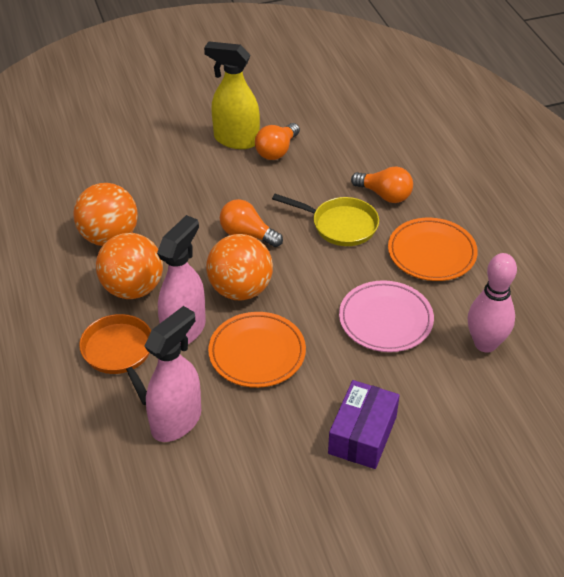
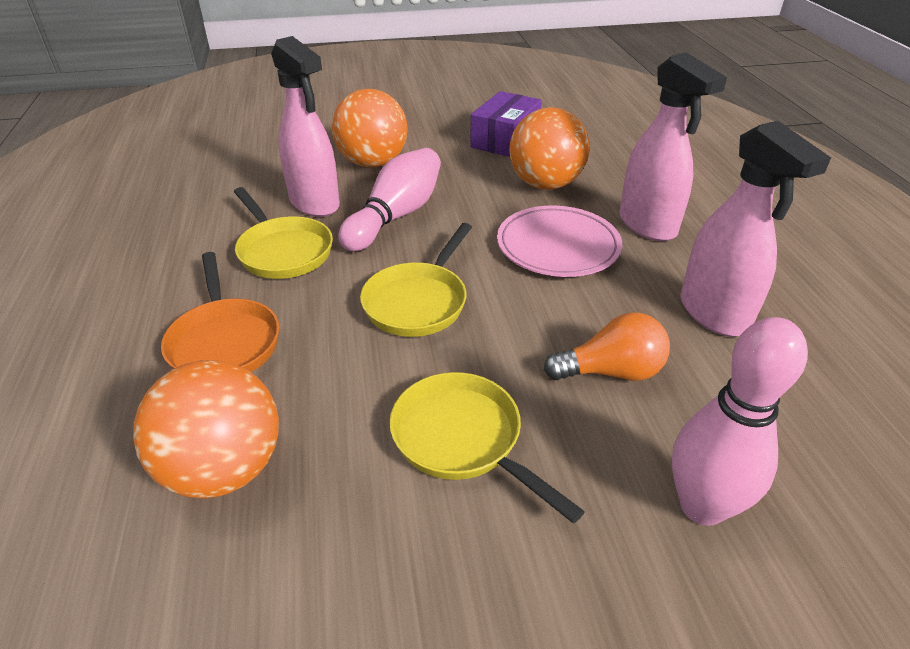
orange light bulb: 3 -> 1
orange plate: 2 -> 0
pink bowling pin: 1 -> 2
pink spray bottle: 2 -> 3
yellow pan: 1 -> 3
yellow spray bottle: 1 -> 0

